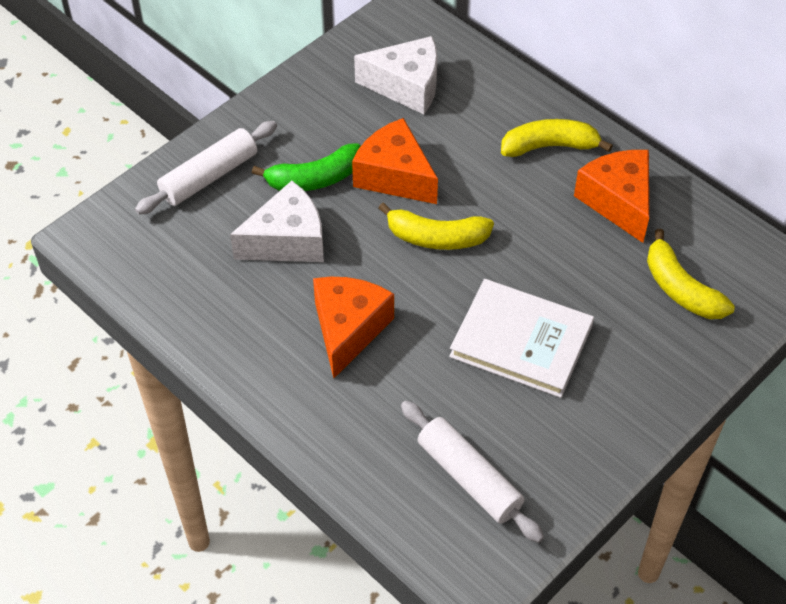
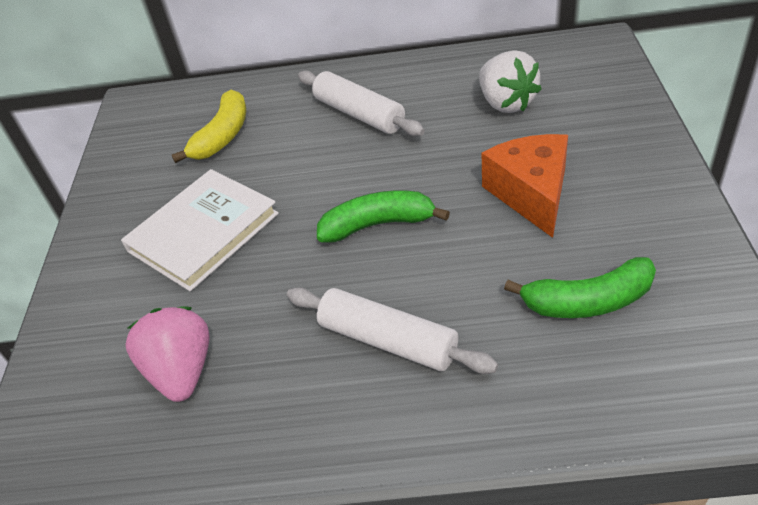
green banana: 1 -> 2
orange cheese: 3 -> 1
pink strawberry: 0 -> 1
white cheese: 2 -> 0
white strawberry: 0 -> 1
yellow banana: 3 -> 1

